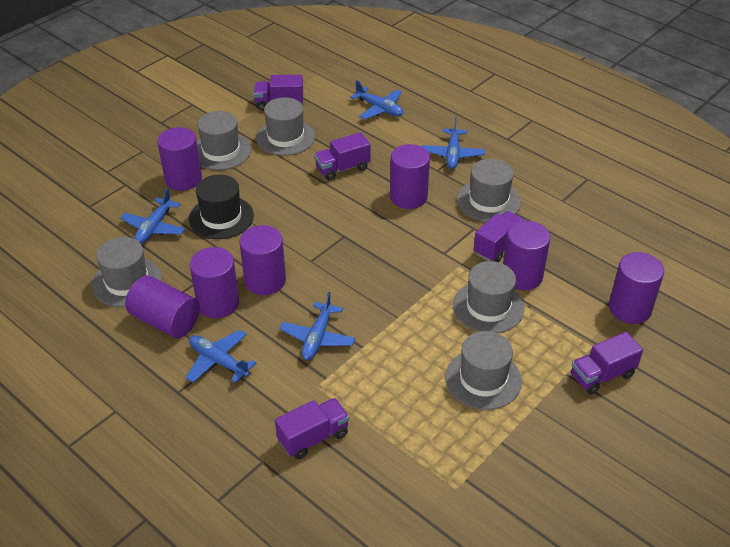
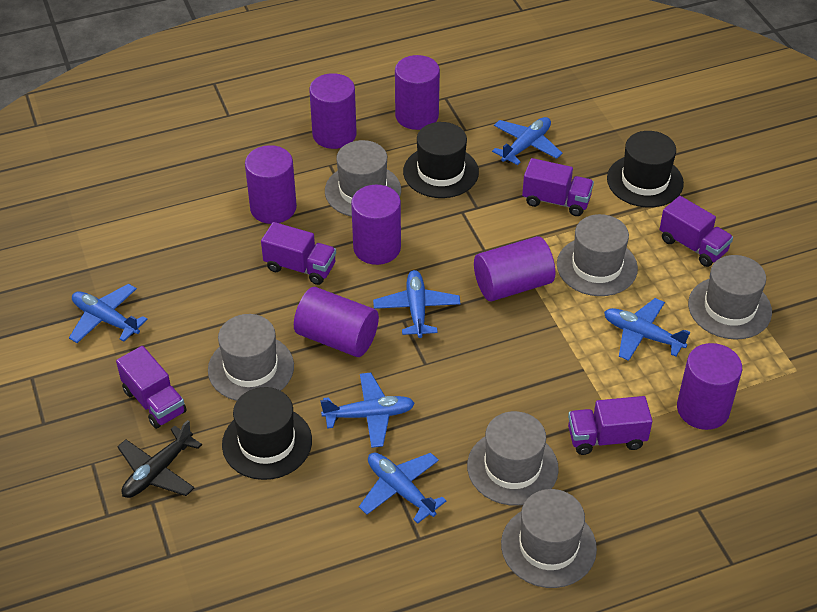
black hat: 1 -> 3
black plane: 0 -> 1
blue plane: 5 -> 6

